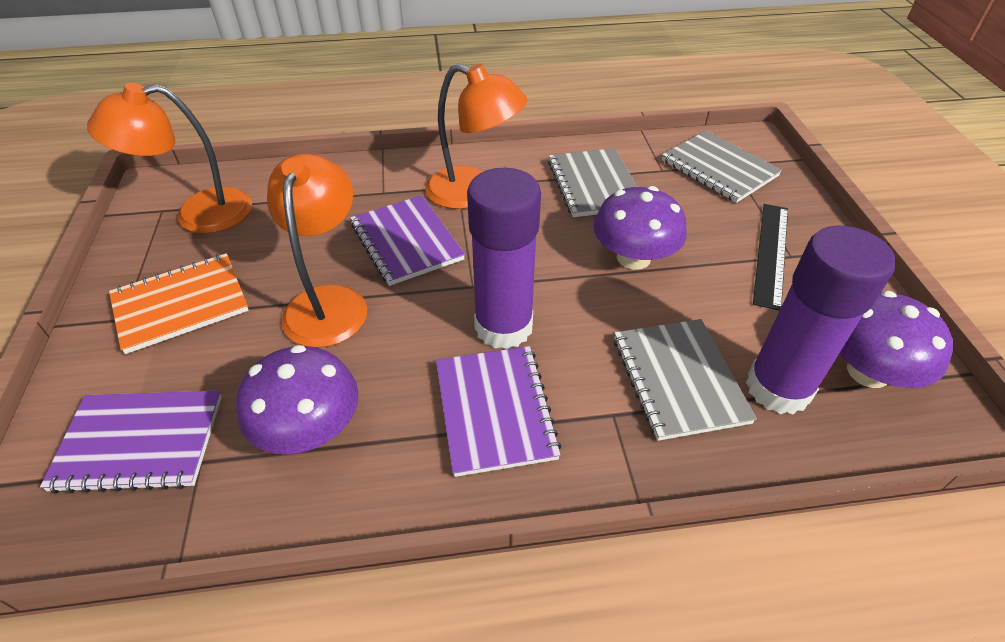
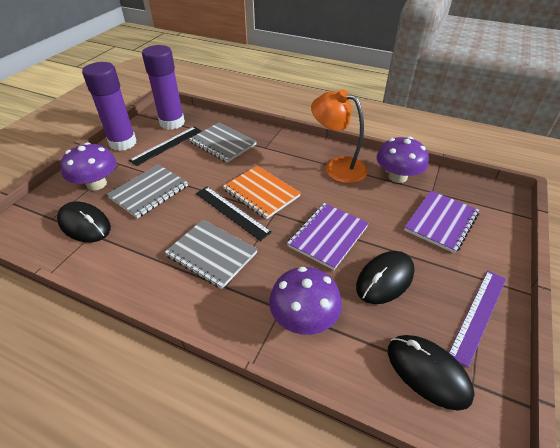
black mouse: 0 -> 3
black ruler: 1 -> 2
orange lamp: 3 -> 1
purple notebook: 3 -> 2
purple ruler: 0 -> 1

